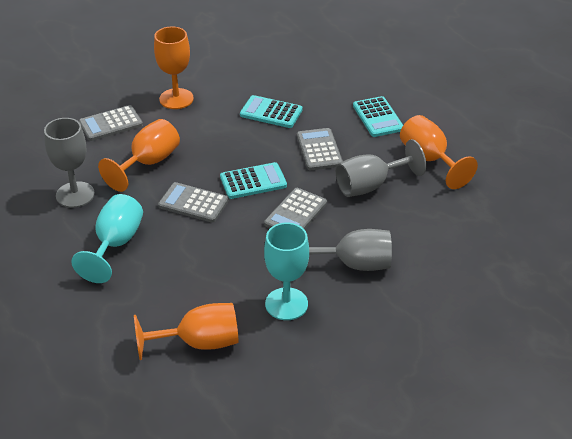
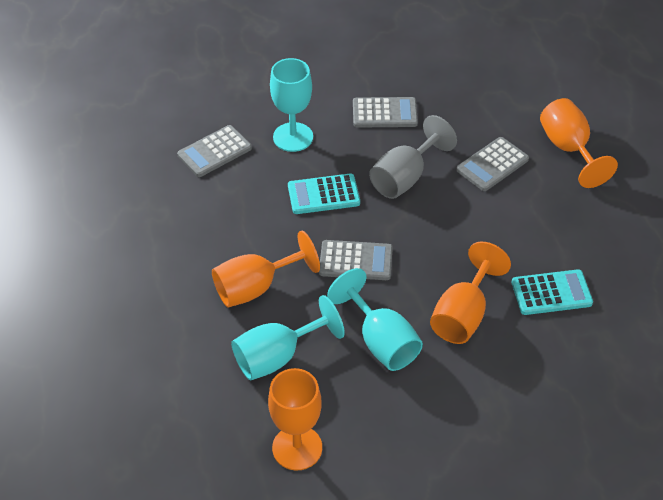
grey goblet: 3 -> 1
turquoise calculator: 3 -> 2
turquoise goblet: 2 -> 3

